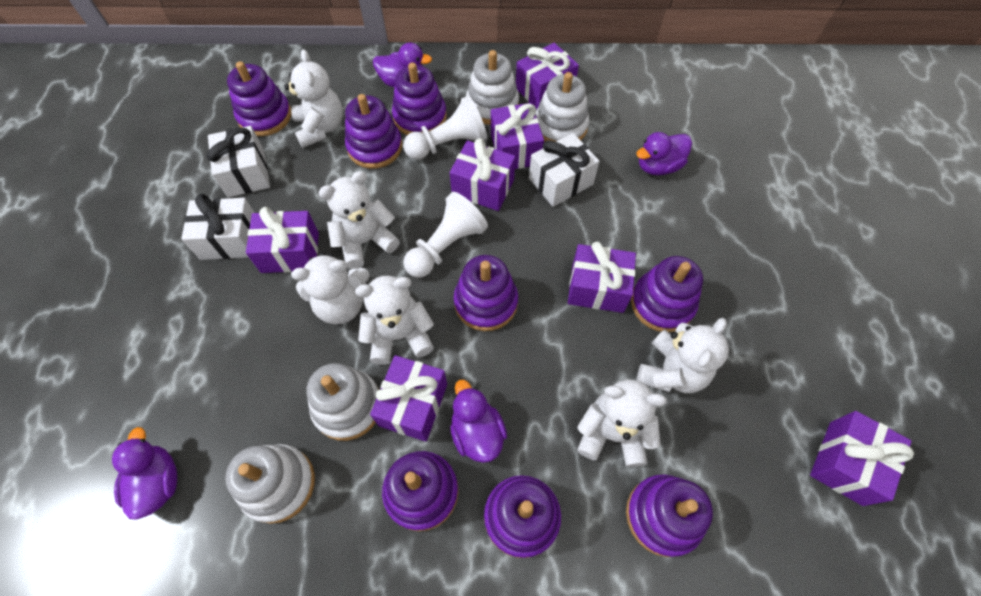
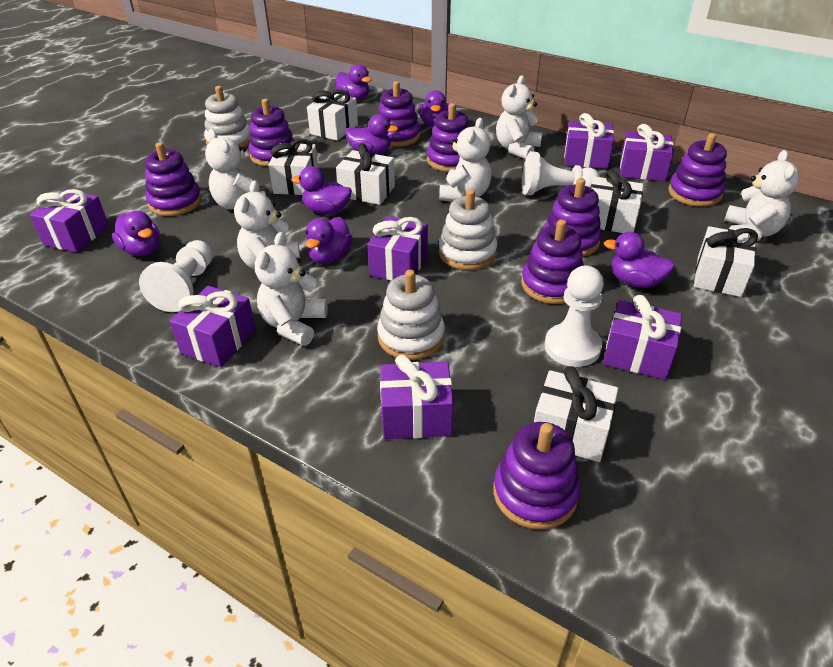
purple duck: 4 -> 7
white gift: 3 -> 6
white pawn: 2 -> 3
white stacking toy: 4 -> 3

